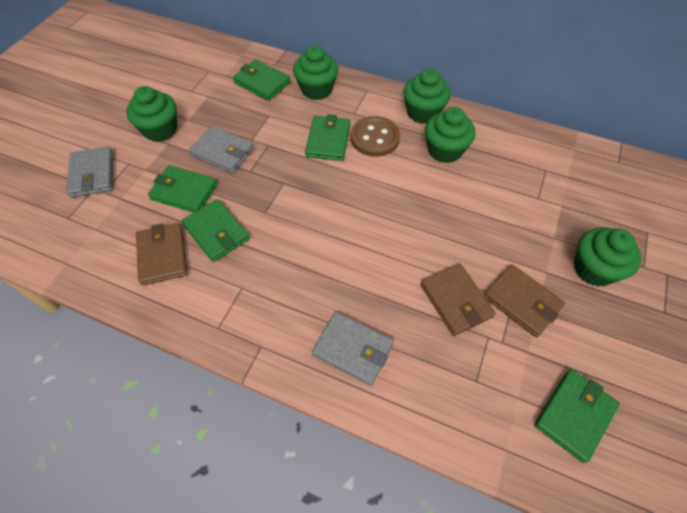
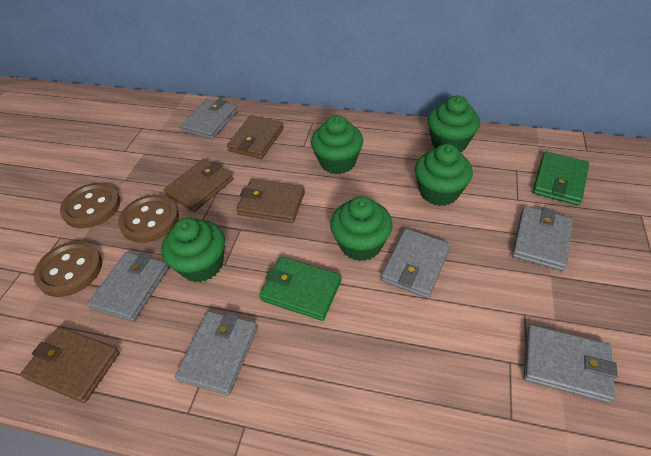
brown button: 1 -> 3
brown wallet: 3 -> 4
green wallet: 5 -> 2
grey wallet: 3 -> 6

